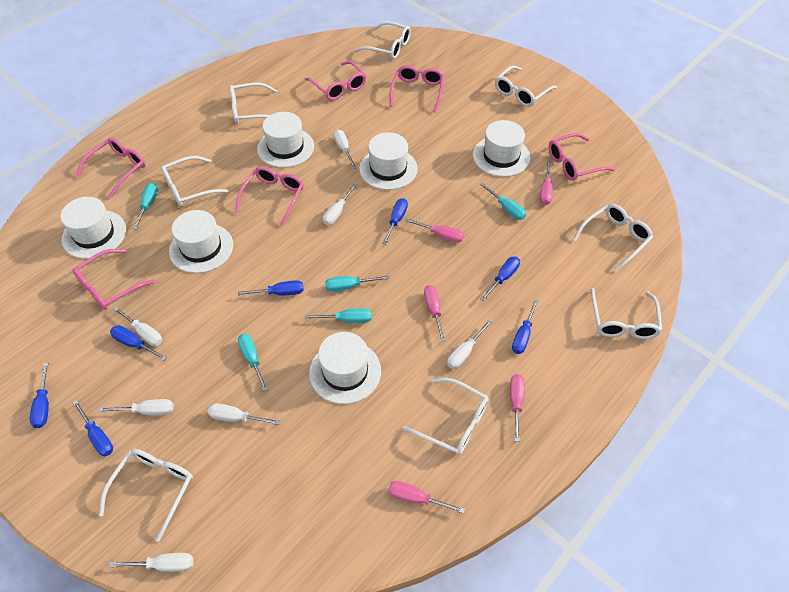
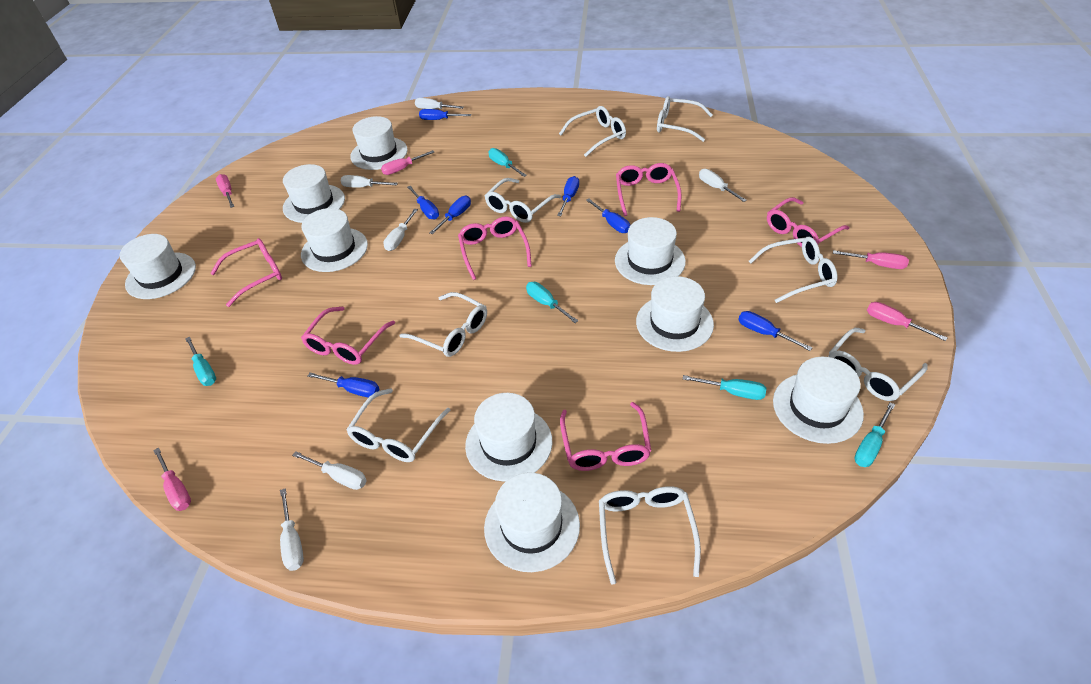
white hat: 6 -> 9
white screwdriver: 7 -> 6

